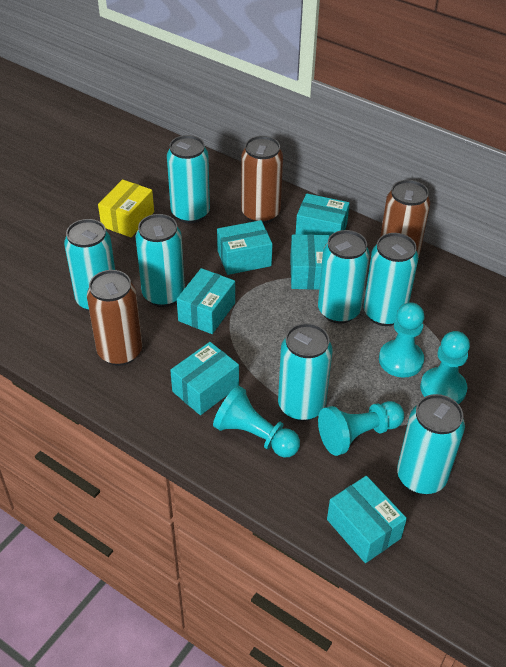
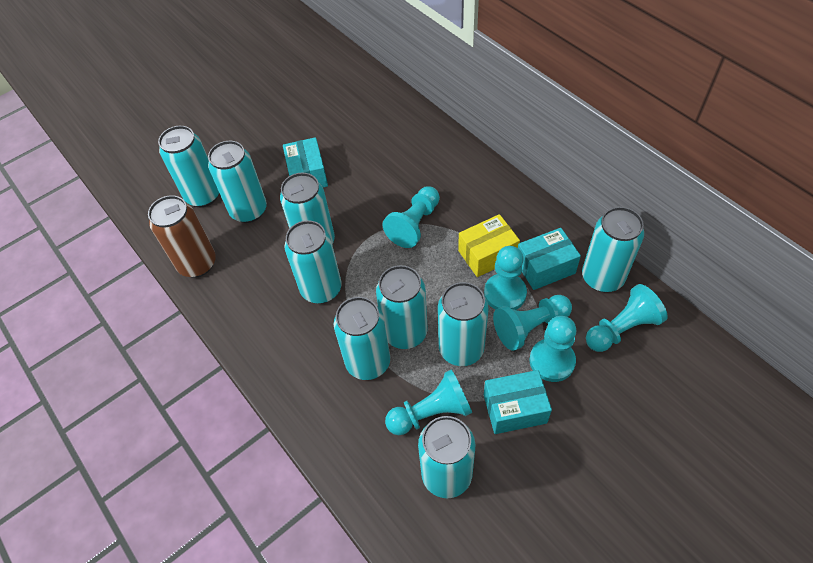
brown can: 3 -> 1
turquoise box: 6 -> 3
turquoise can: 7 -> 9
turquoise pawn: 4 -> 6

